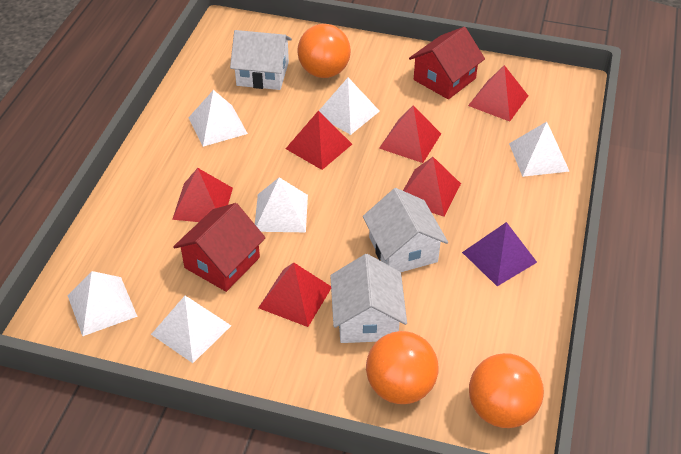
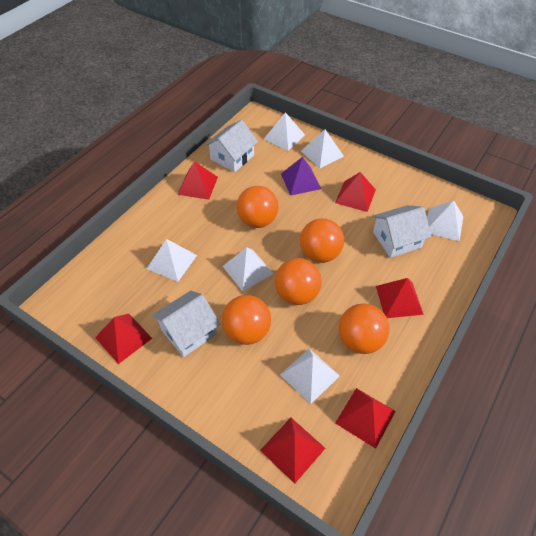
orange ball: 3 -> 5
red house: 2 -> 0

